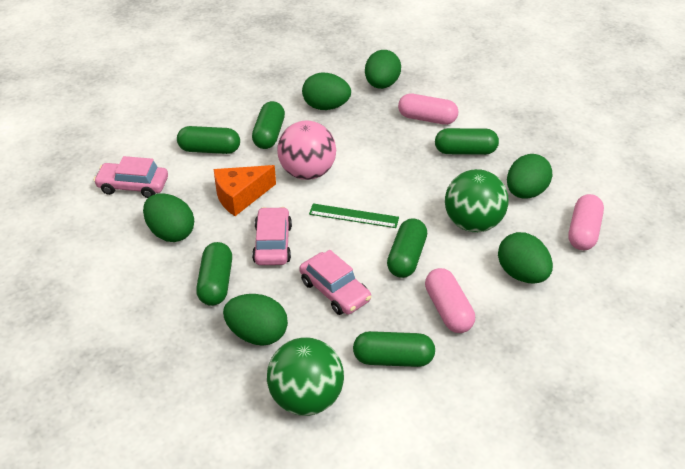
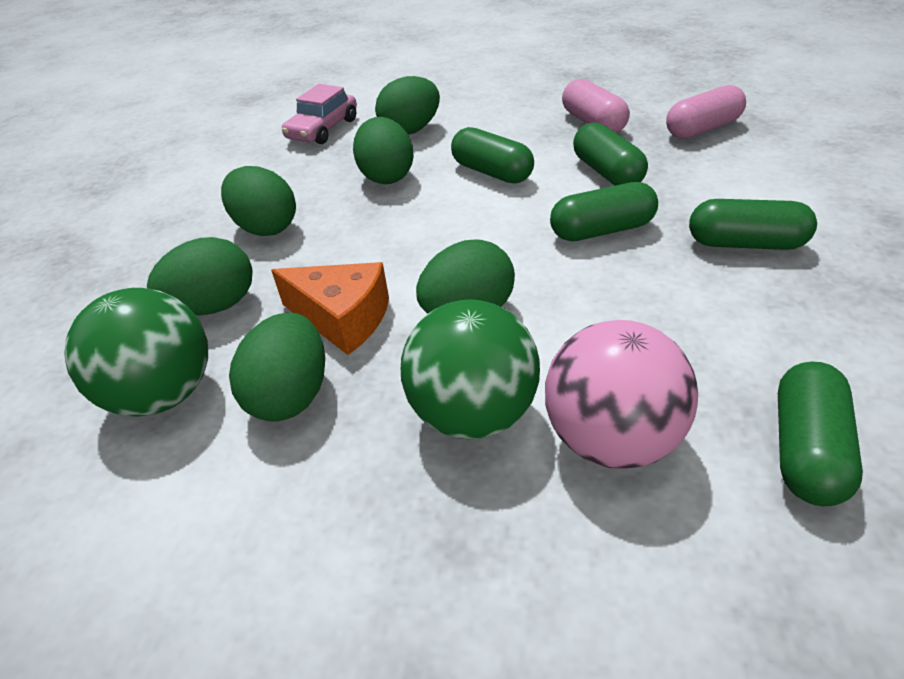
green capsule: 6 -> 5
green ruler: 1 -> 0
pink capsule: 3 -> 2
pink car: 3 -> 1

